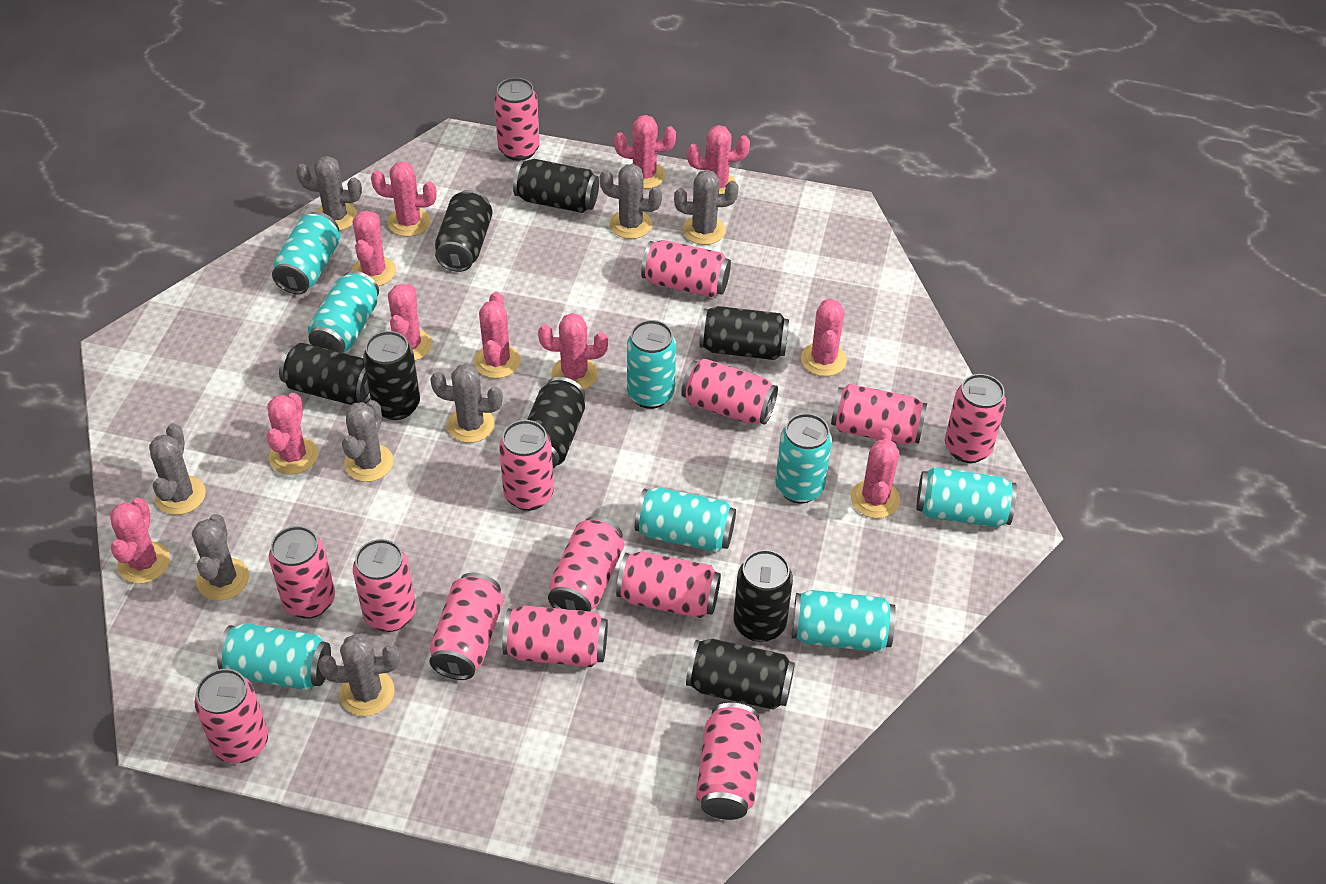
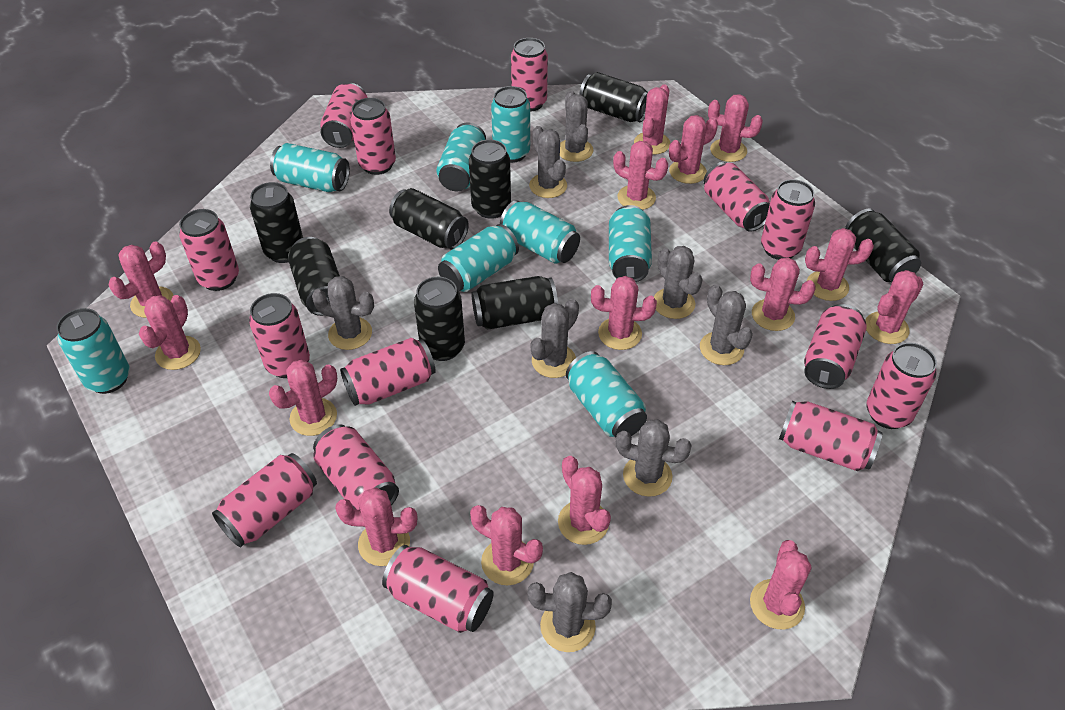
pink cactus: 11 -> 15

